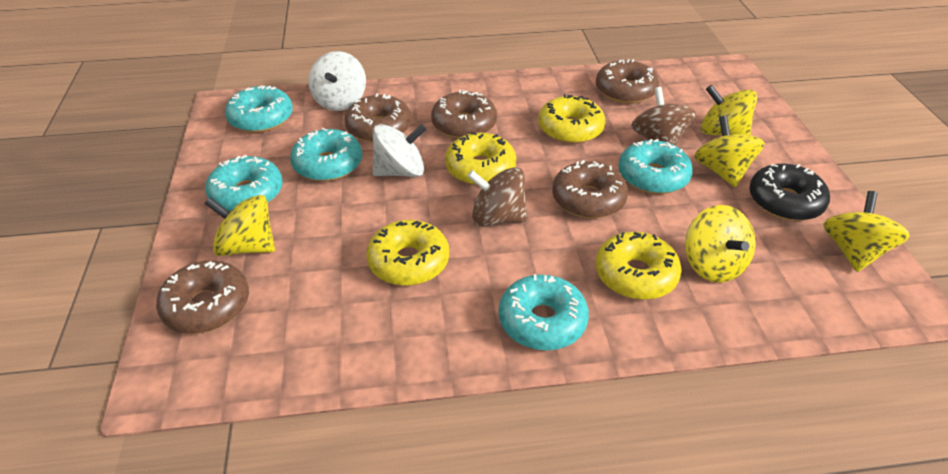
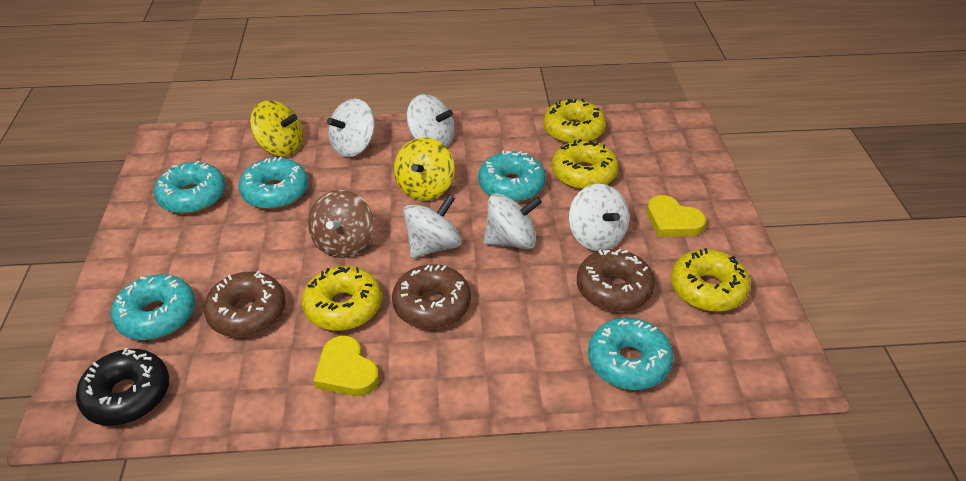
brown donut: 5 -> 3
brown spinning top: 2 -> 1
white spinning top: 2 -> 5
yellow heart: 0 -> 2
yellow spinning top: 5 -> 2

